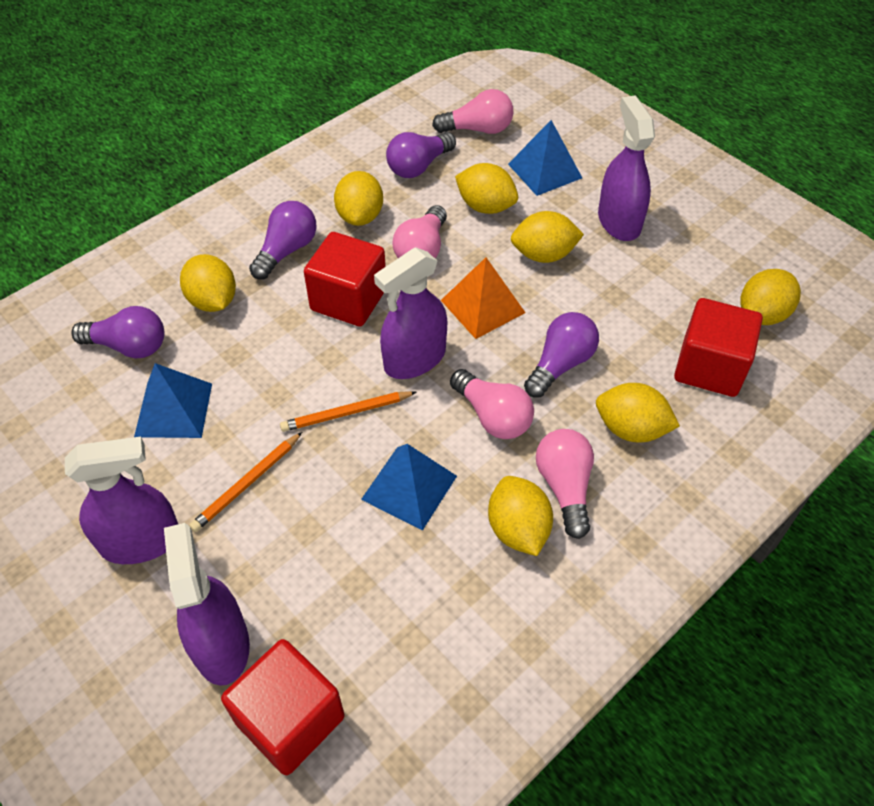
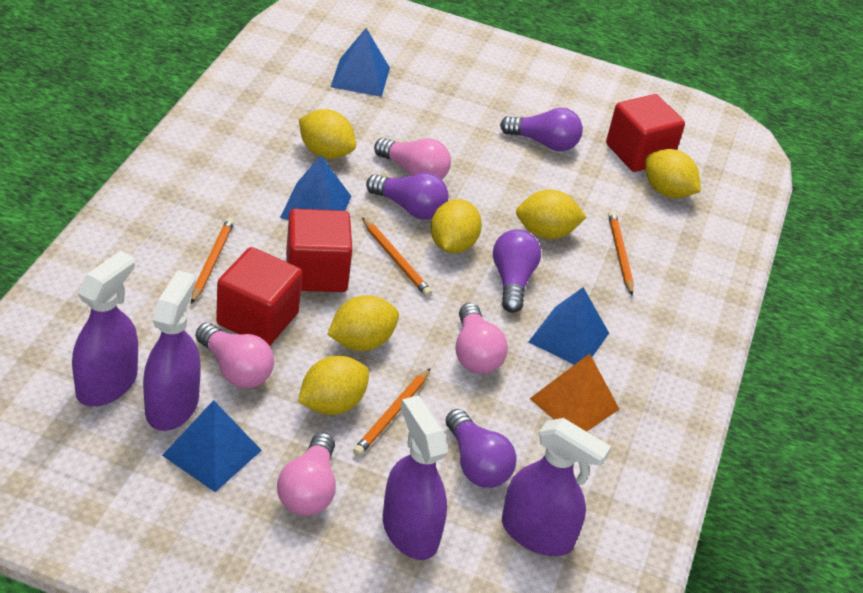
blue pyramid: 3 -> 4
orange pencil: 2 -> 4
yellow lemon: 7 -> 6

